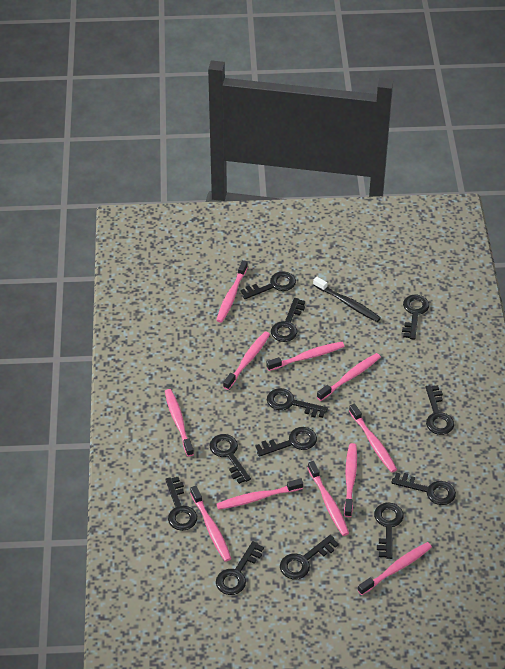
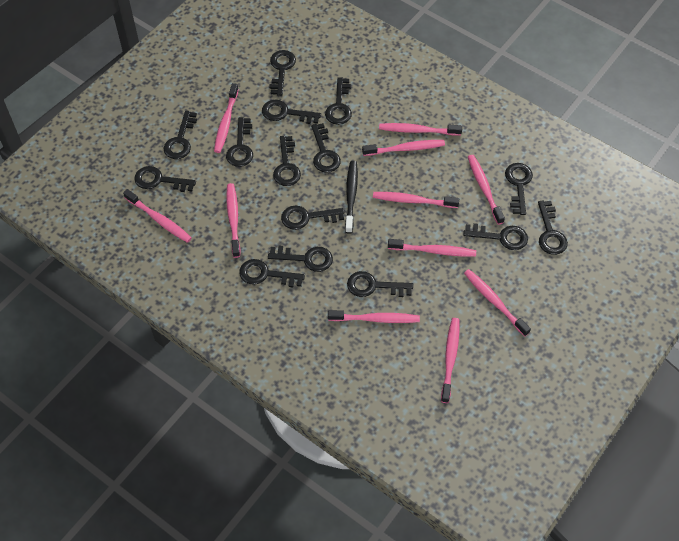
black key: 12 -> 15

